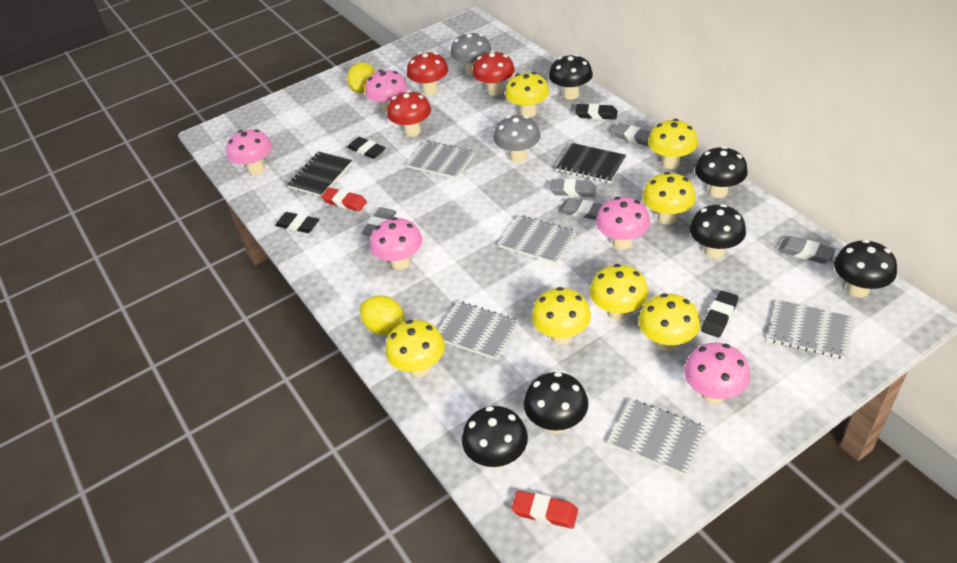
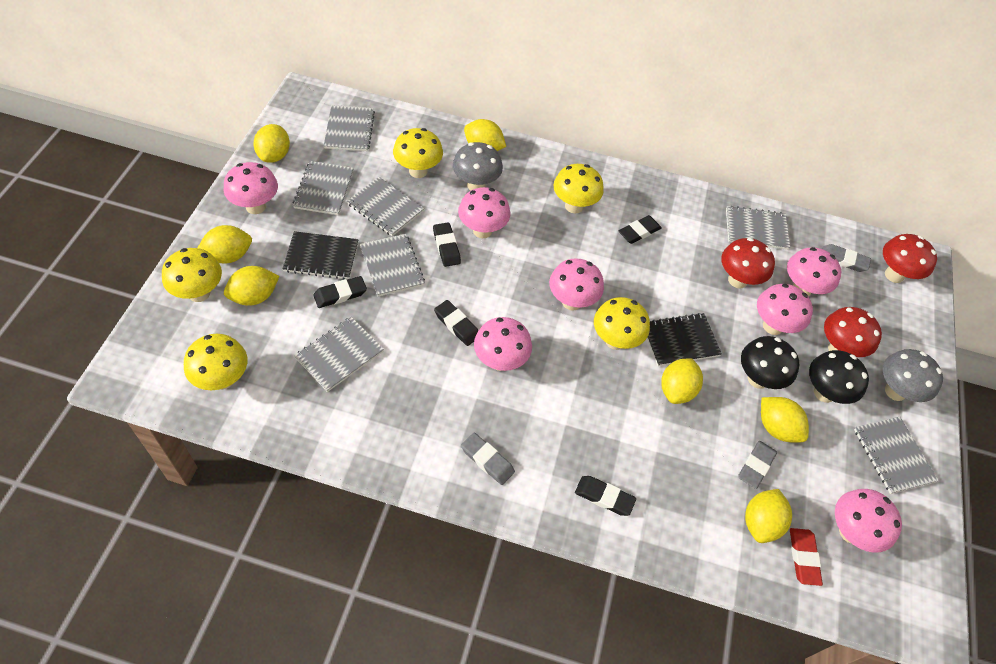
black eraser: 4 -> 5
black mushroom: 6 -> 2
grey eraser: 5 -> 3
grey notebook: 5 -> 7
pink mushroom: 5 -> 7
red eraser: 2 -> 1
yellow lemon: 2 -> 7
yellow mushroom: 7 -> 5

